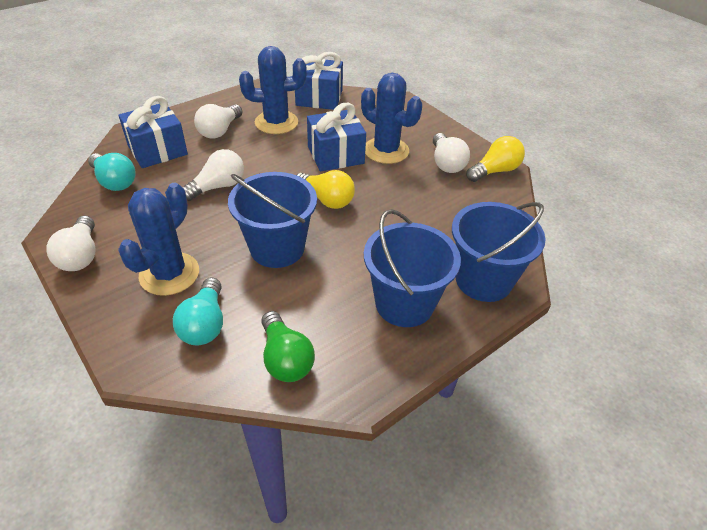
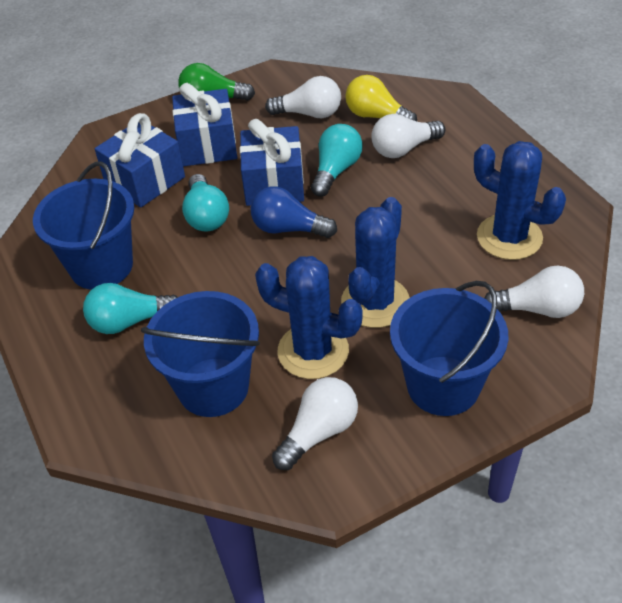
blue light bulb: 0 -> 1
turquoise light bulb: 2 -> 3
yellow light bulb: 2 -> 1

